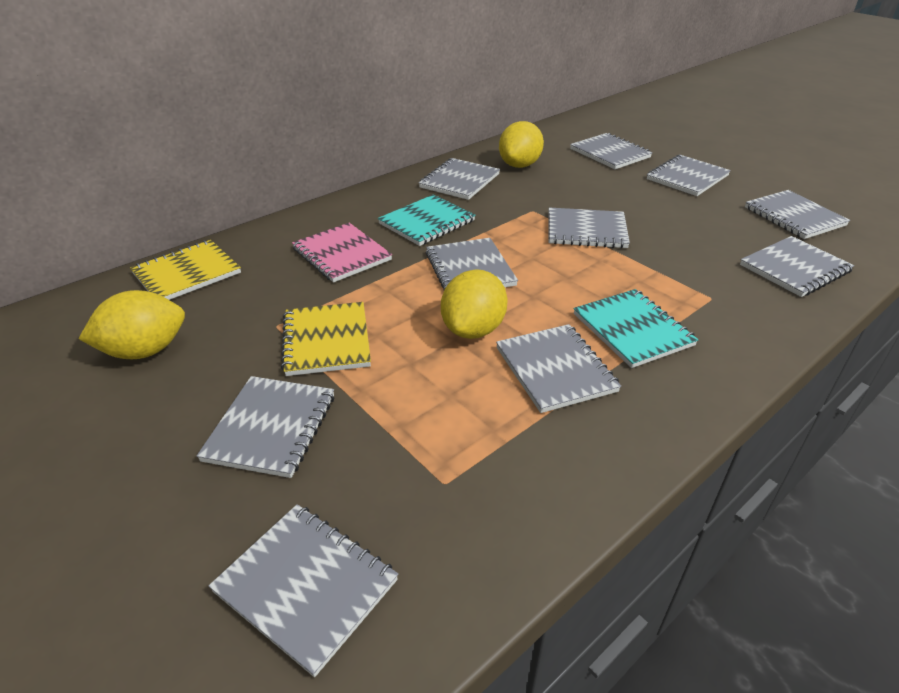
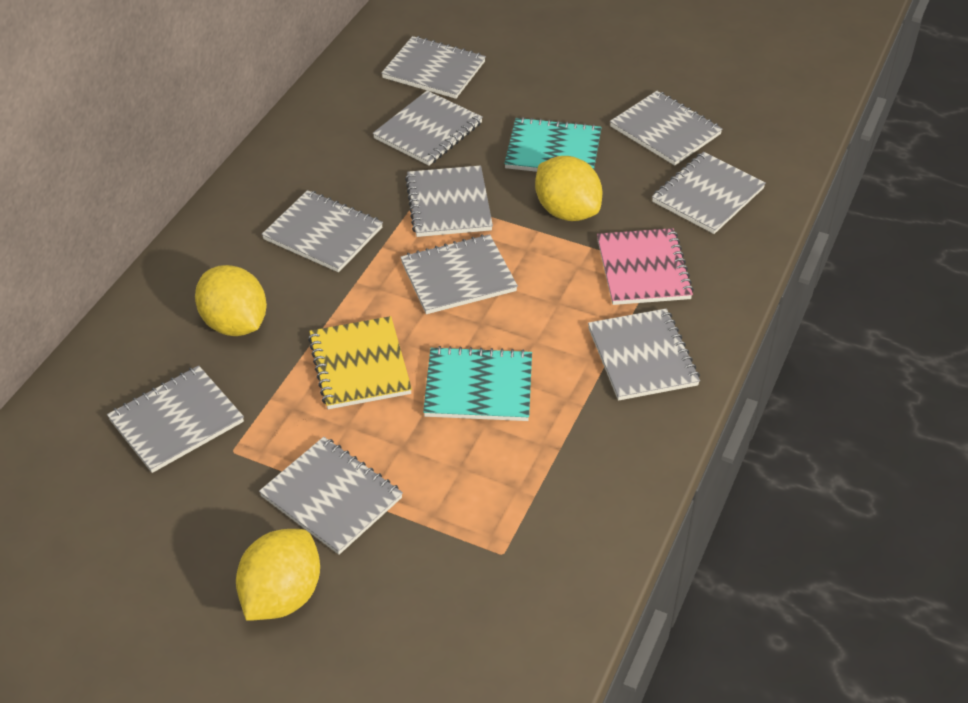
yellow notebook: 2 -> 1

